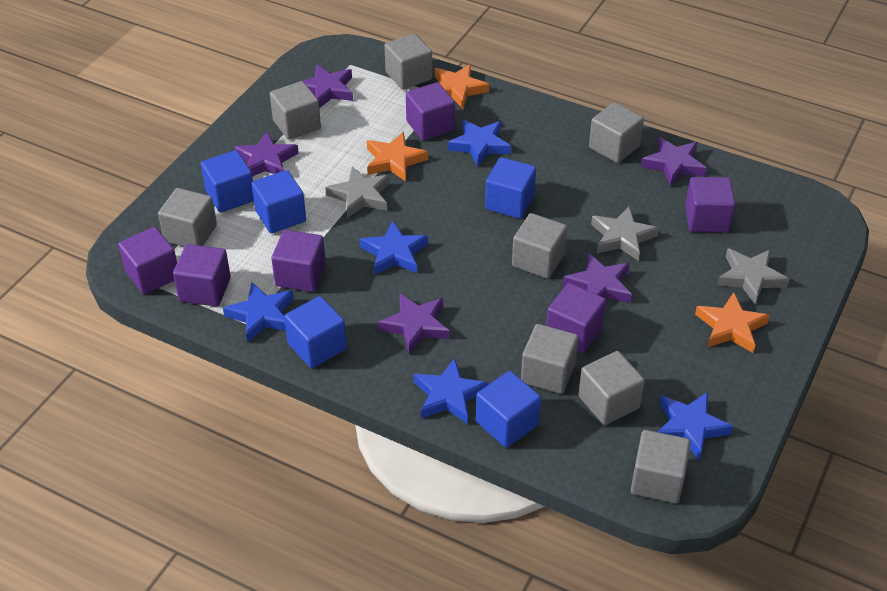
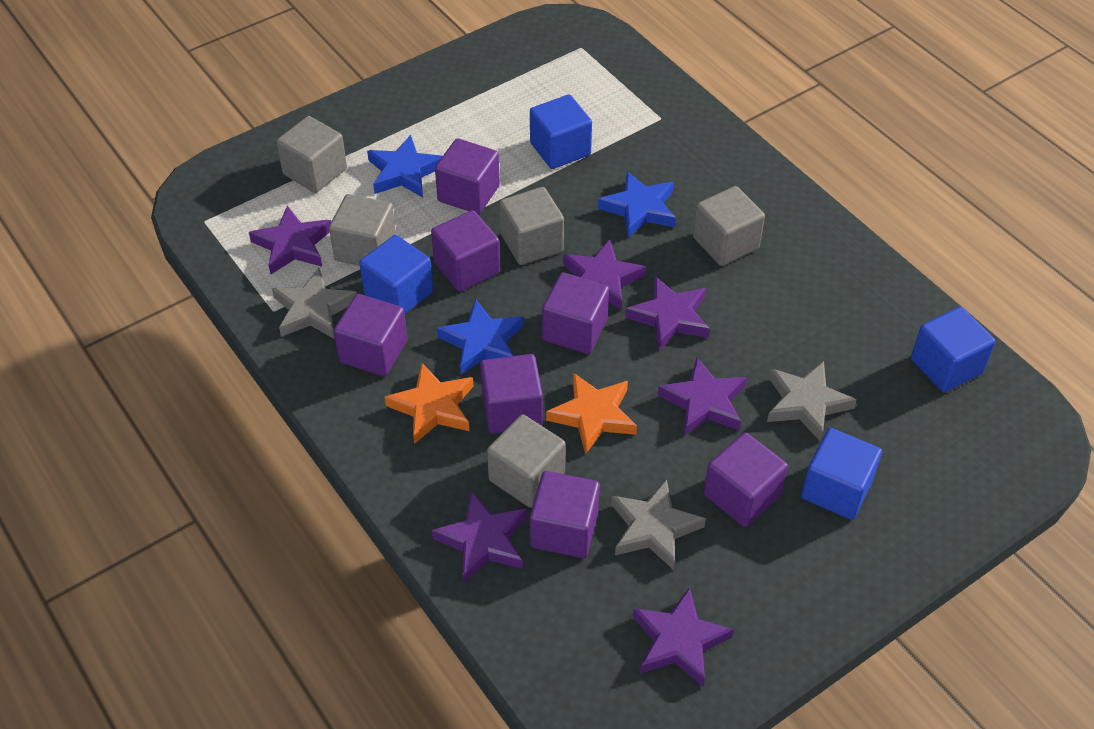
blue cube: 5 -> 4
blue star: 5 -> 3
grey cube: 8 -> 5
orange star: 3 -> 2
purple cube: 6 -> 7
purple star: 5 -> 6

